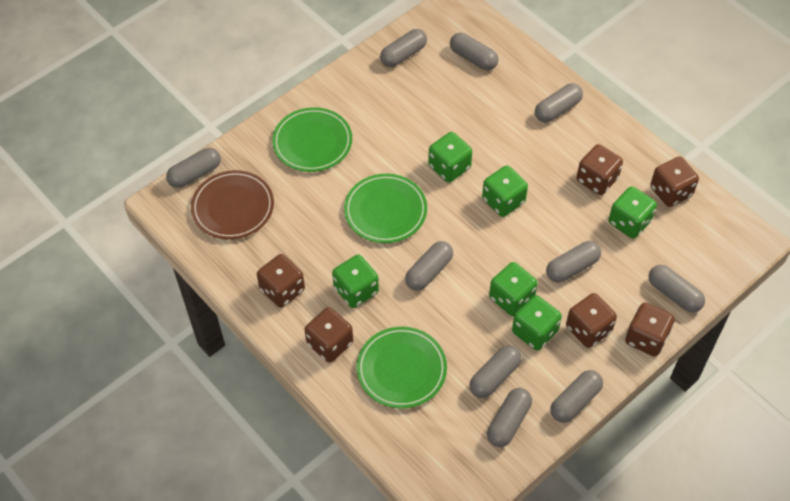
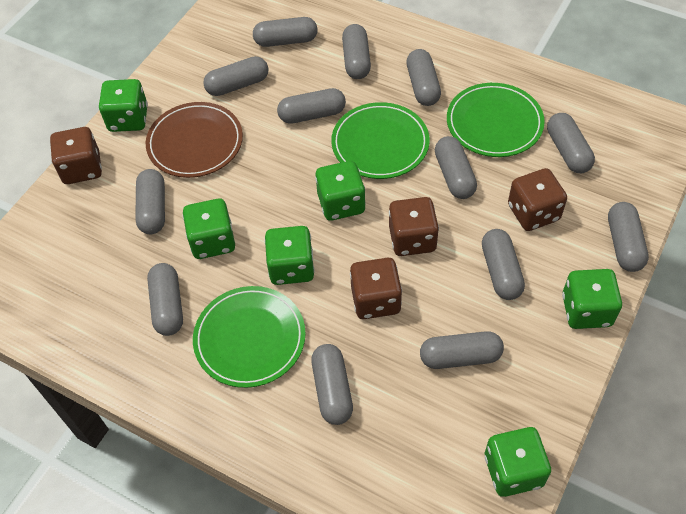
brown dice: 6 -> 4
grey capsule: 10 -> 13

